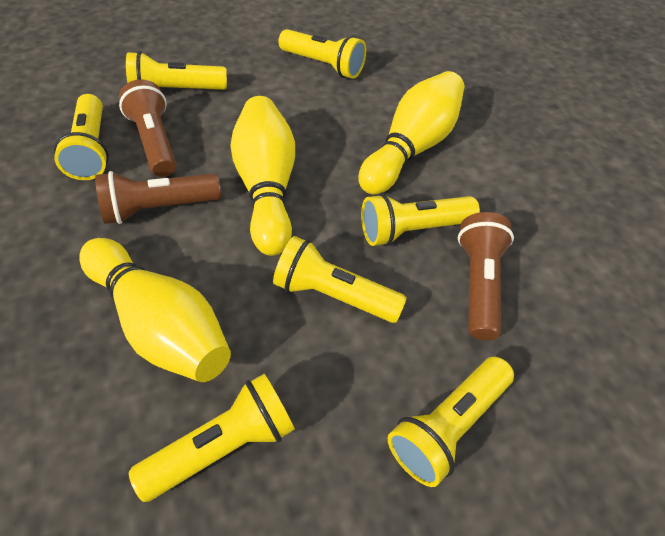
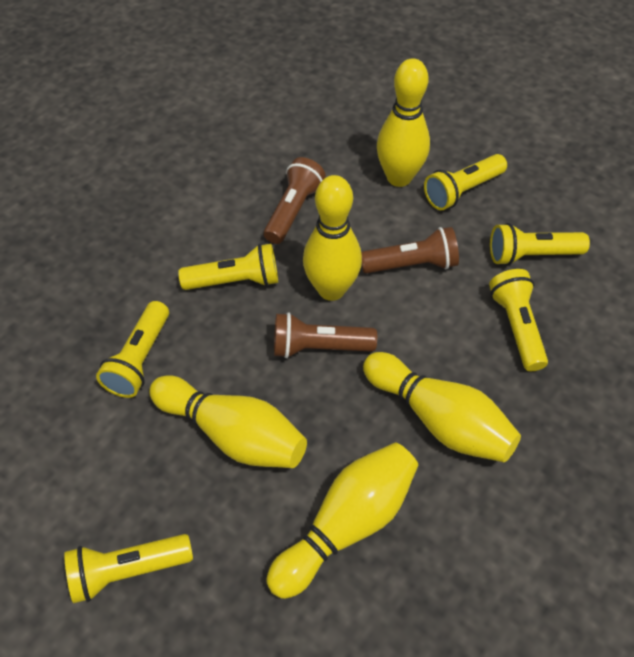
yellow bowling pin: 3 -> 5
yellow flashlight: 7 -> 6

